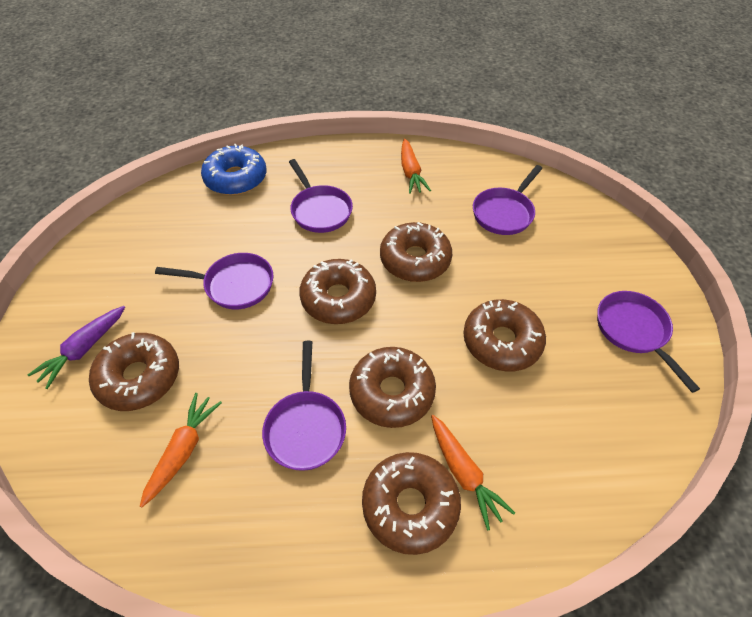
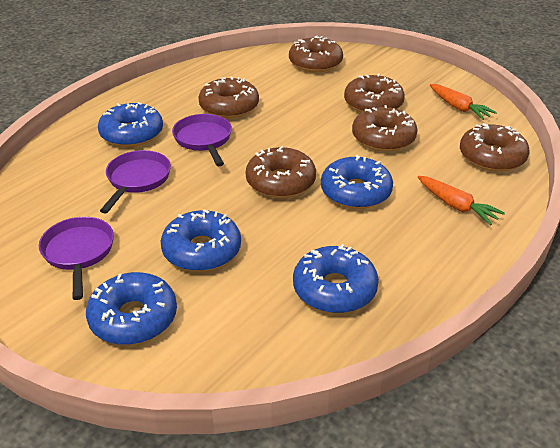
blue donut: 1 -> 5
orange carrot: 3 -> 2
purple carrot: 1 -> 0
purple pan: 5 -> 3

